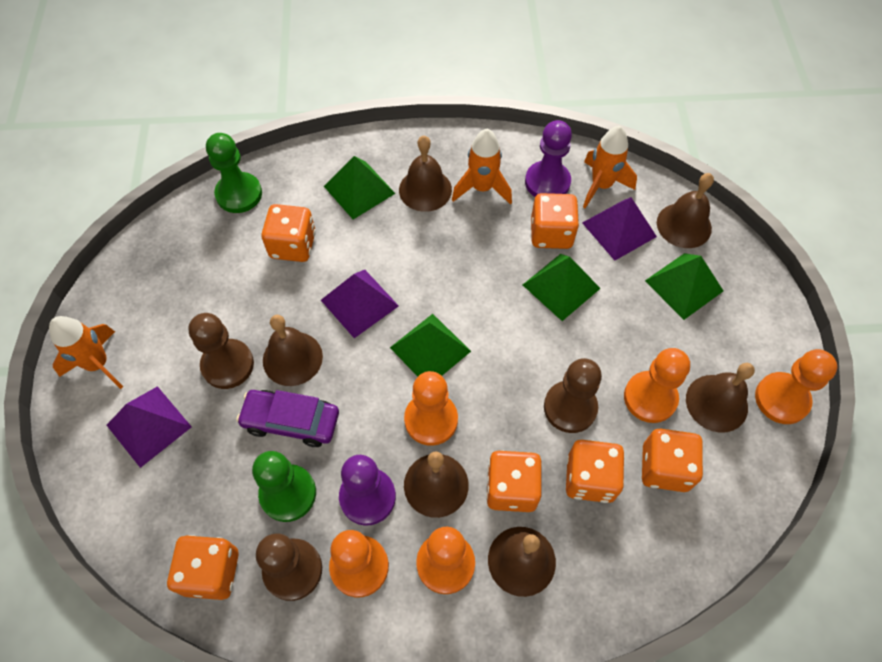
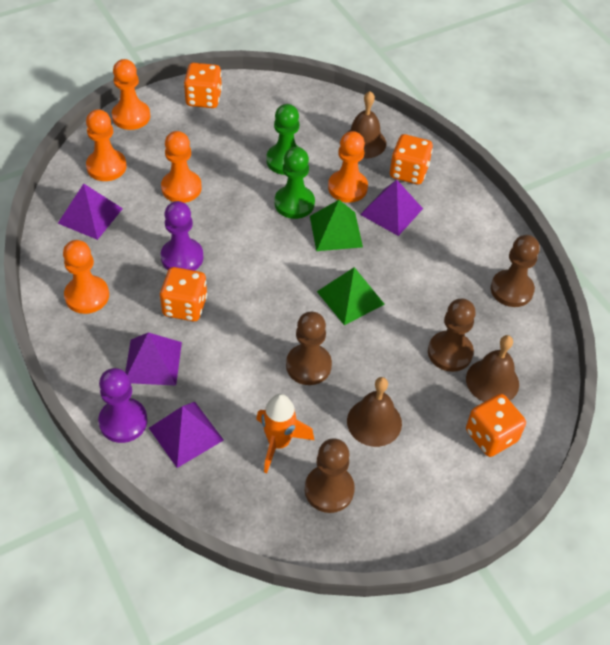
brown bell: 6 -> 3
brown pawn: 3 -> 4
green pyramid: 4 -> 2
orange dice: 6 -> 4
orange rocket: 3 -> 1
purple car: 1 -> 0
purple pyramid: 3 -> 4

